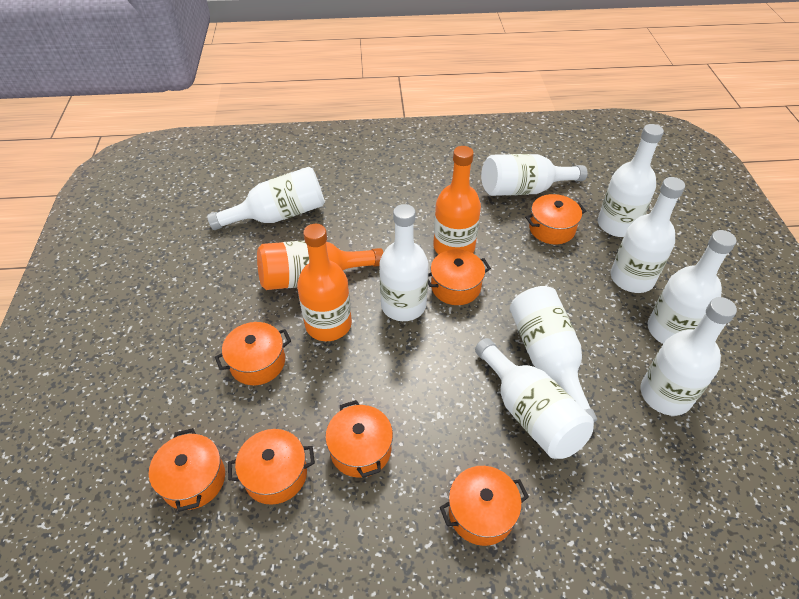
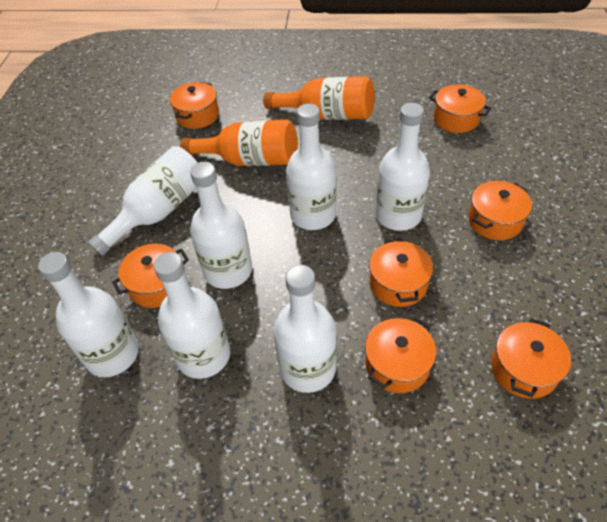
orange bottle: 3 -> 2
white bottle: 9 -> 7

